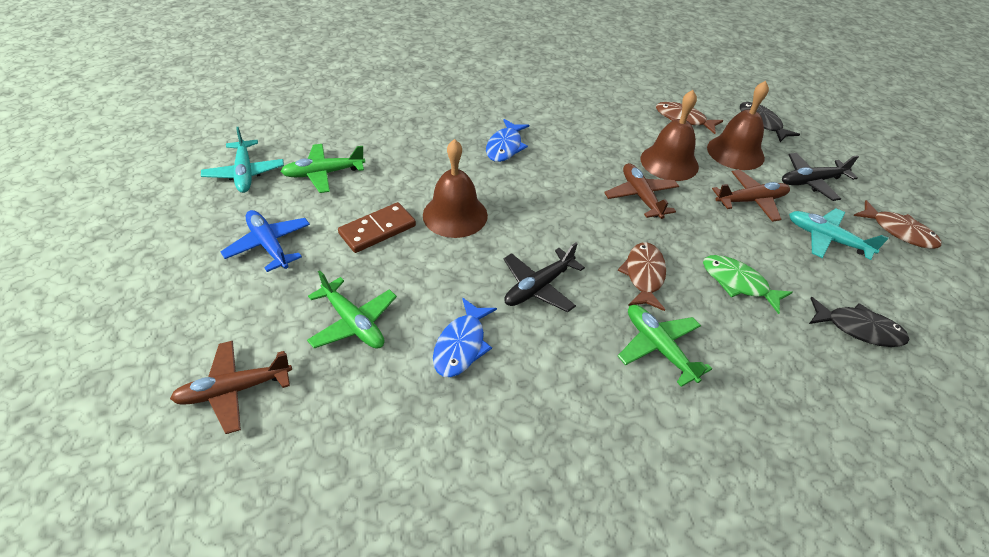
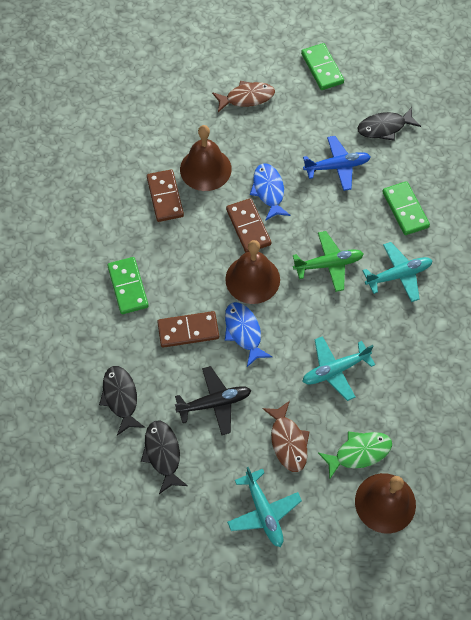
black fish: 2 -> 3
black plane: 2 -> 1
brown domino: 1 -> 3
brown fish: 3 -> 2
brown plane: 3 -> 0
green domino: 0 -> 3
green plane: 3 -> 1
turquoise plane: 2 -> 3

